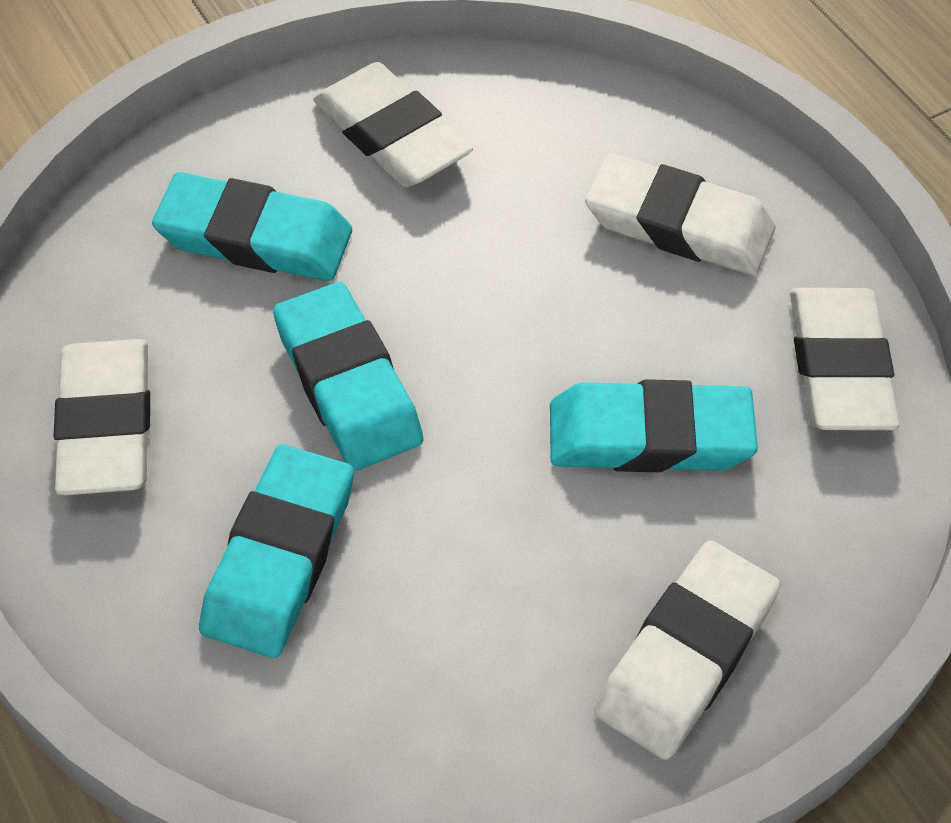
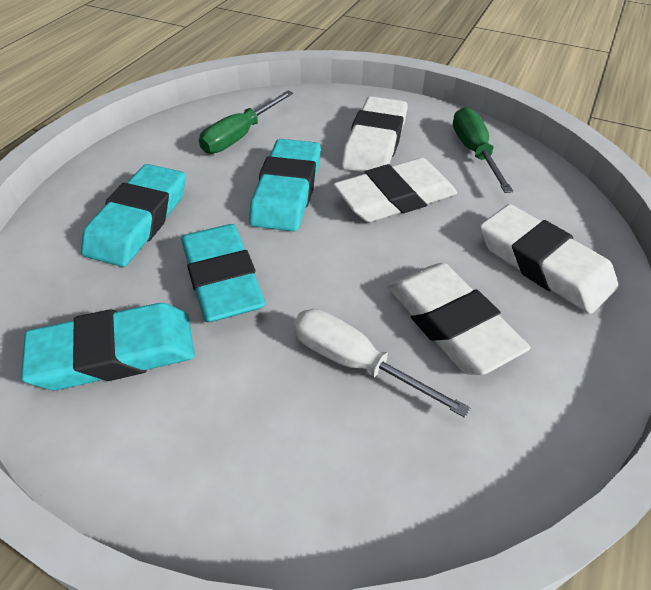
green screwdriver: 0 -> 2
white eraser: 5 -> 4
white screwdriver: 0 -> 1

